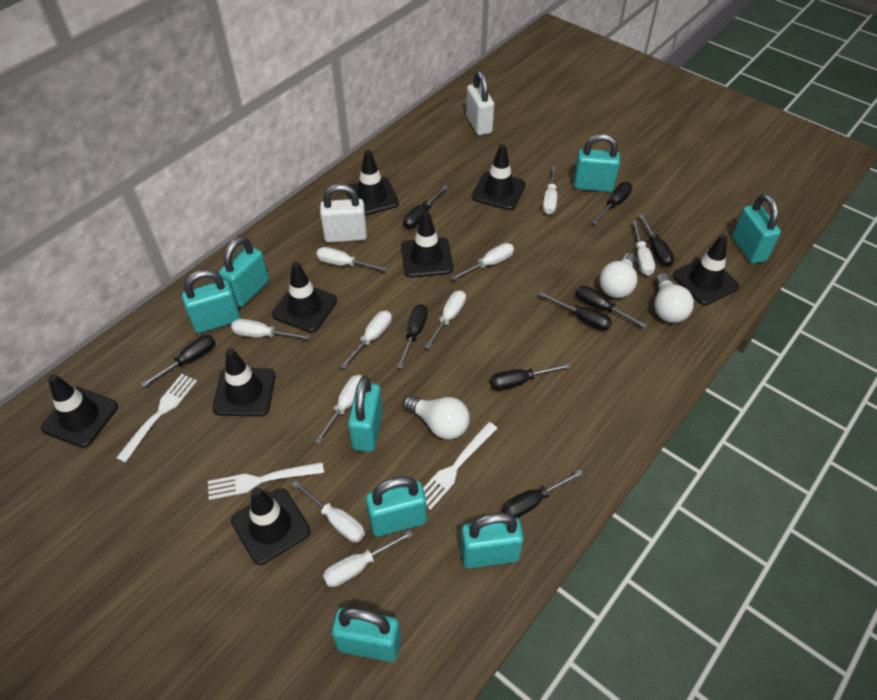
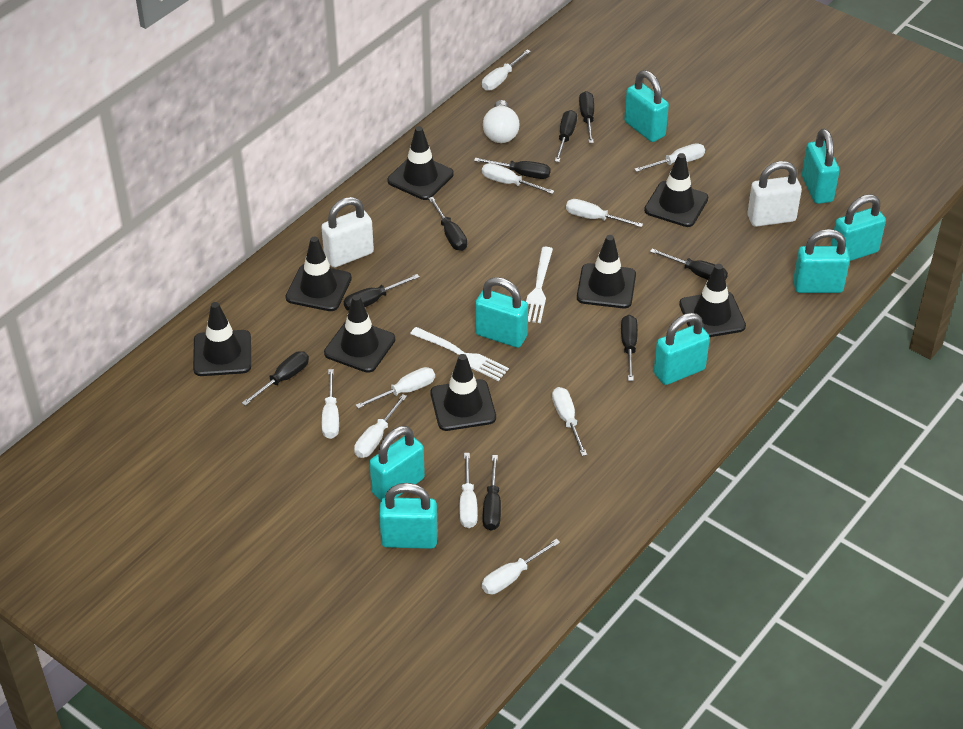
white fork: 3 -> 2
white light bulb: 3 -> 1

